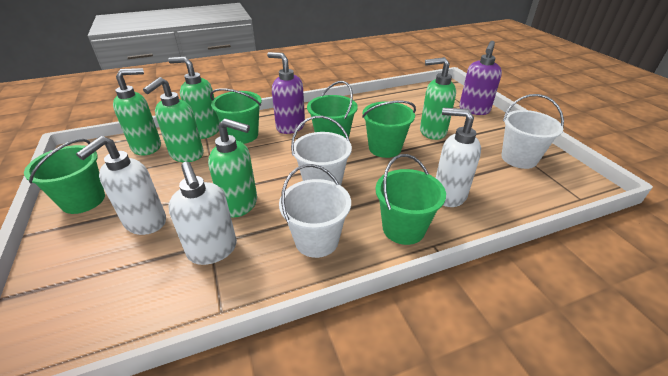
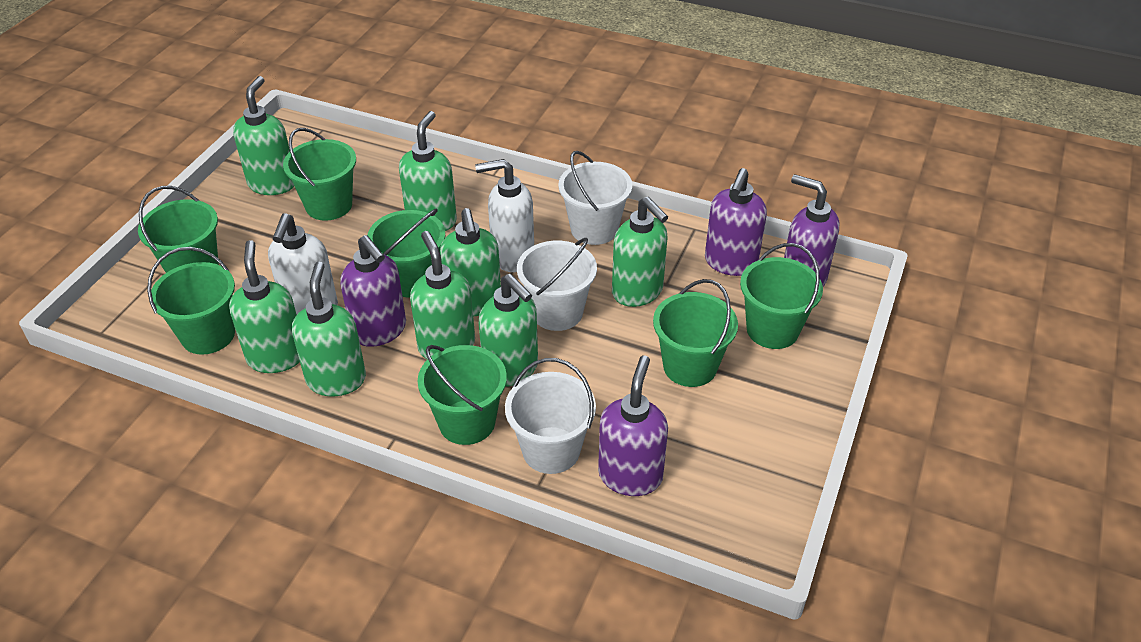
green bucket: 5 -> 7
green soap dispenser: 5 -> 8
purple soap dispenser: 2 -> 4
white soap dispenser: 3 -> 2

